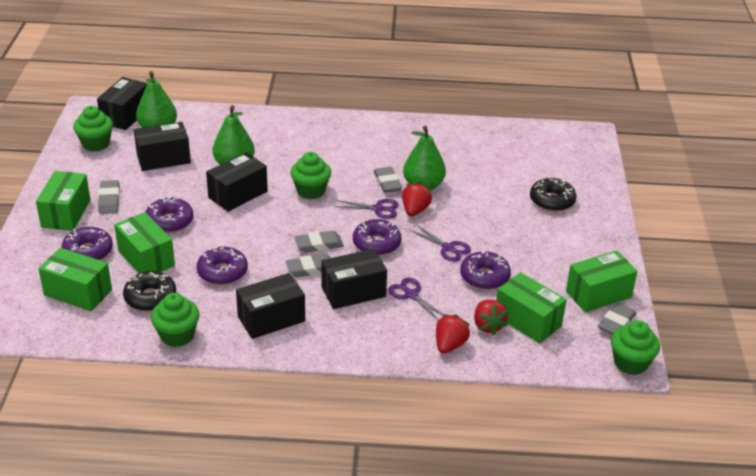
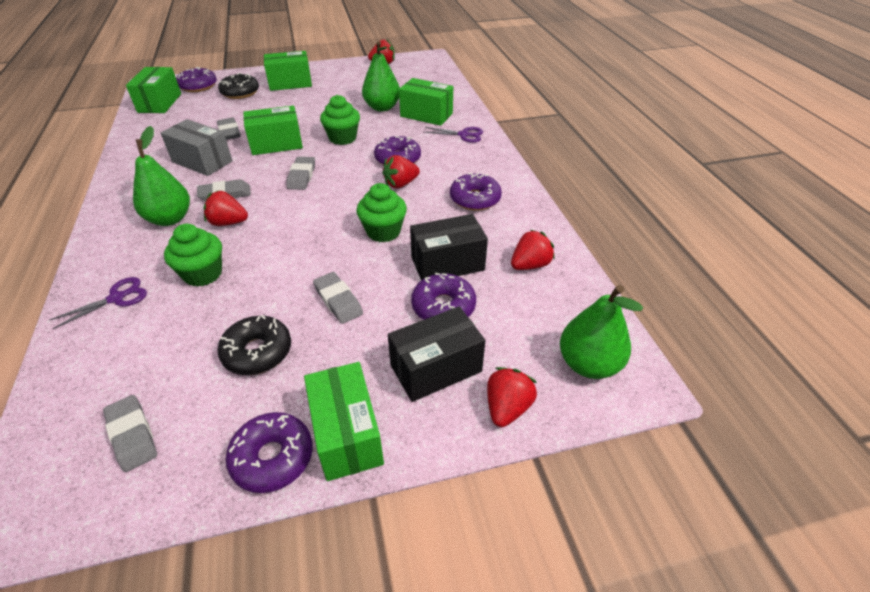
black box: 5 -> 2
green cupcake: 4 -> 3
grey box: 0 -> 1
purple scissors: 3 -> 2
red strawberry: 3 -> 5

